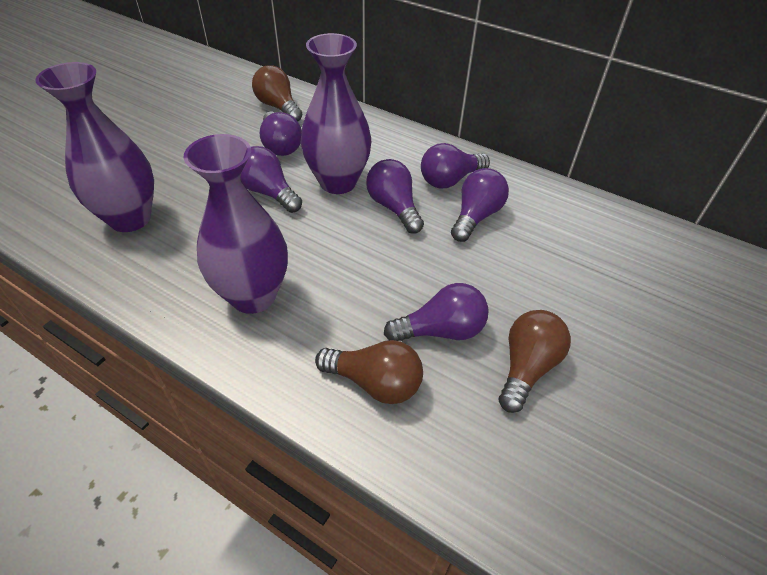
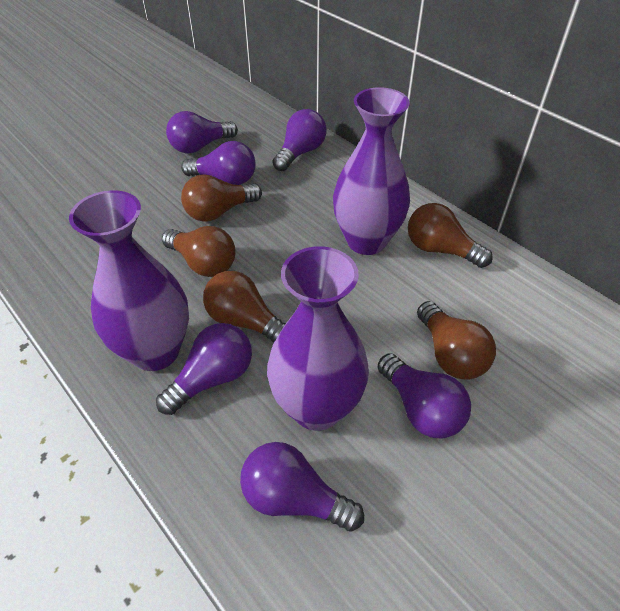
brown light bulb: 3 -> 5

